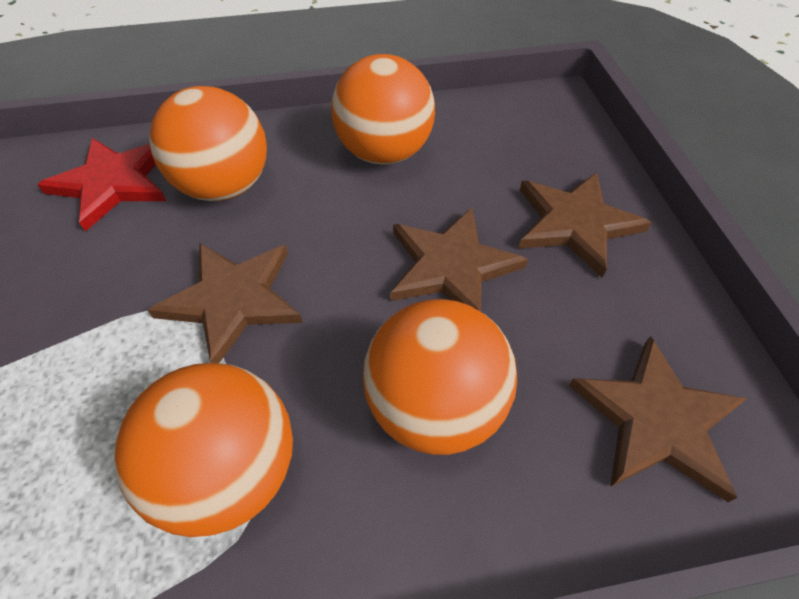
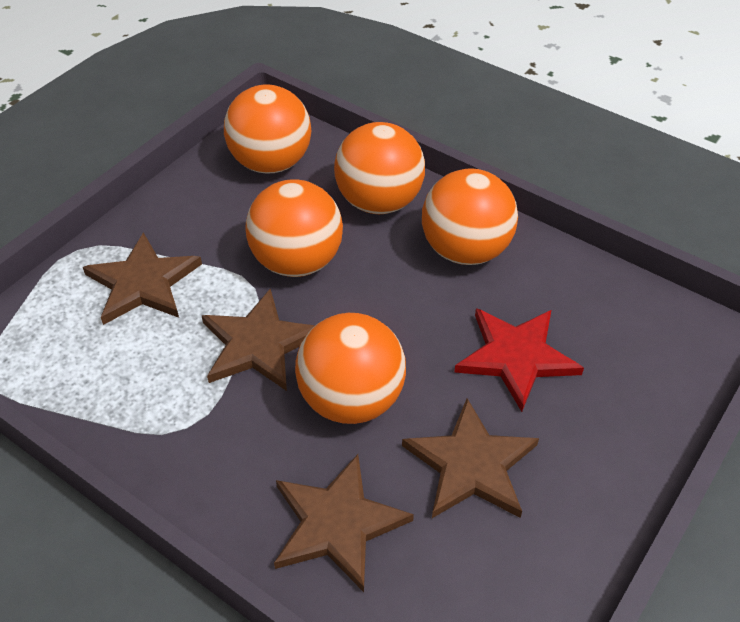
orange ball: 4 -> 5

